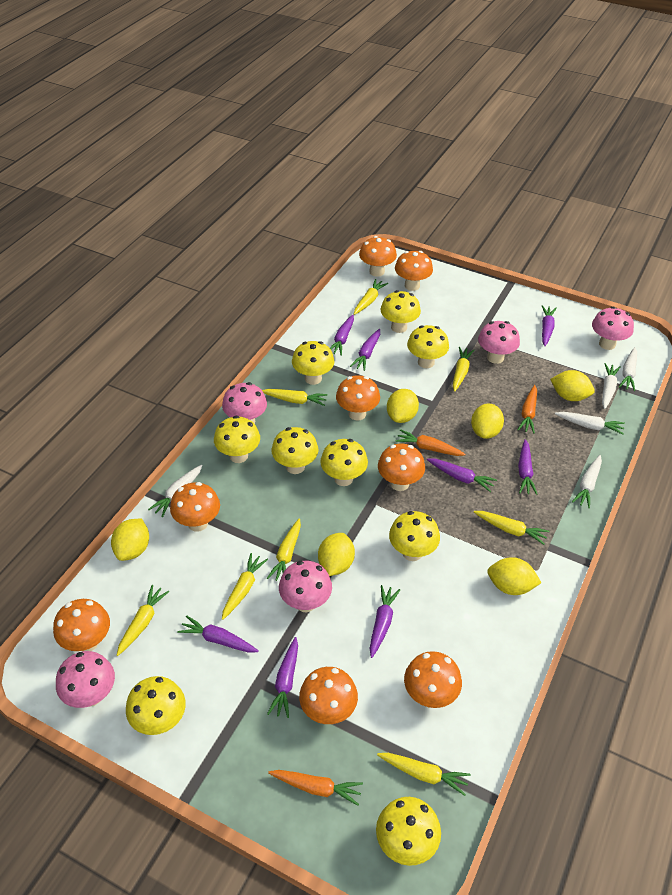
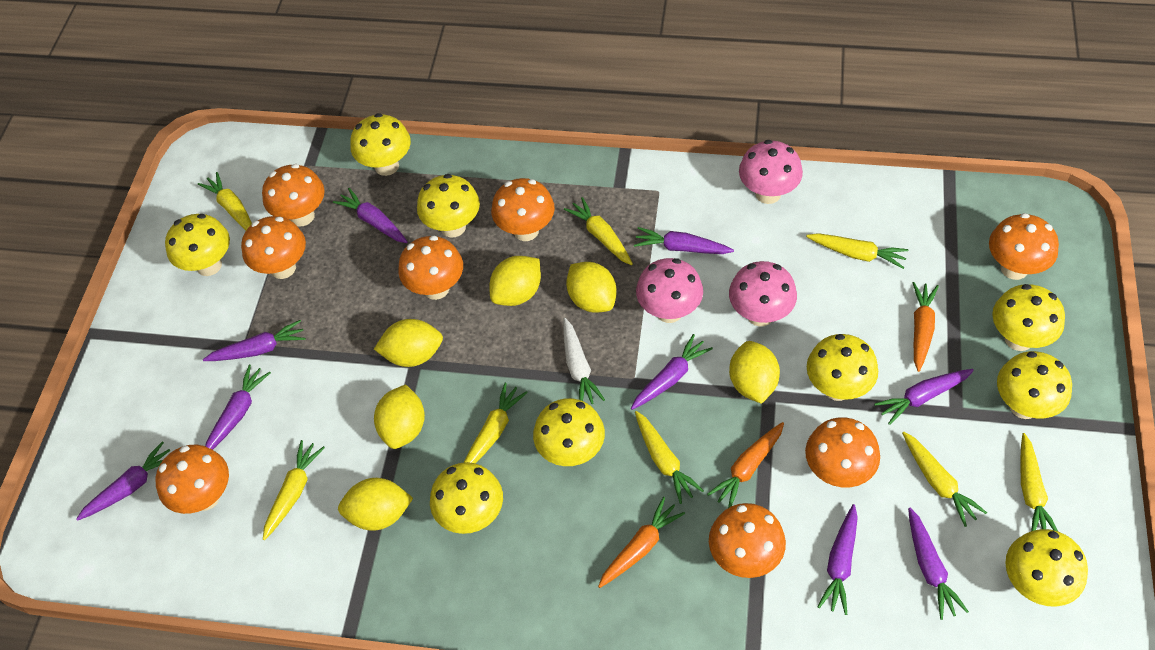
pink mushroom: 5 -> 3
purple carrot: 8 -> 9
white carrot: 5 -> 1

